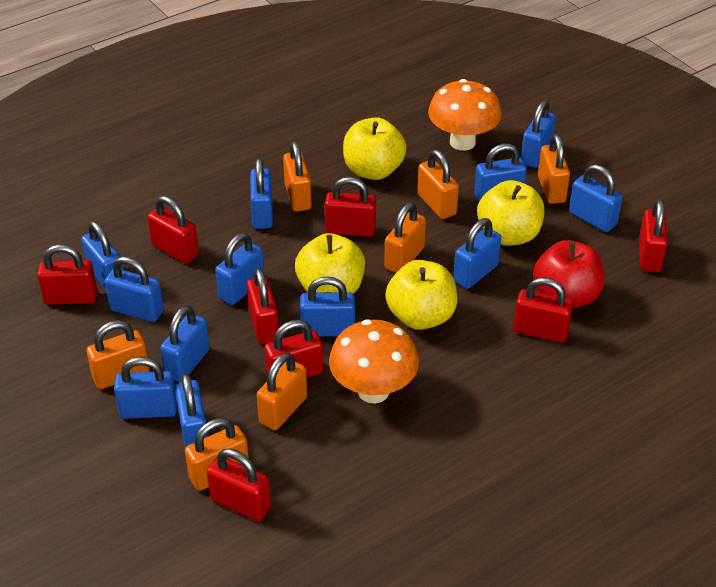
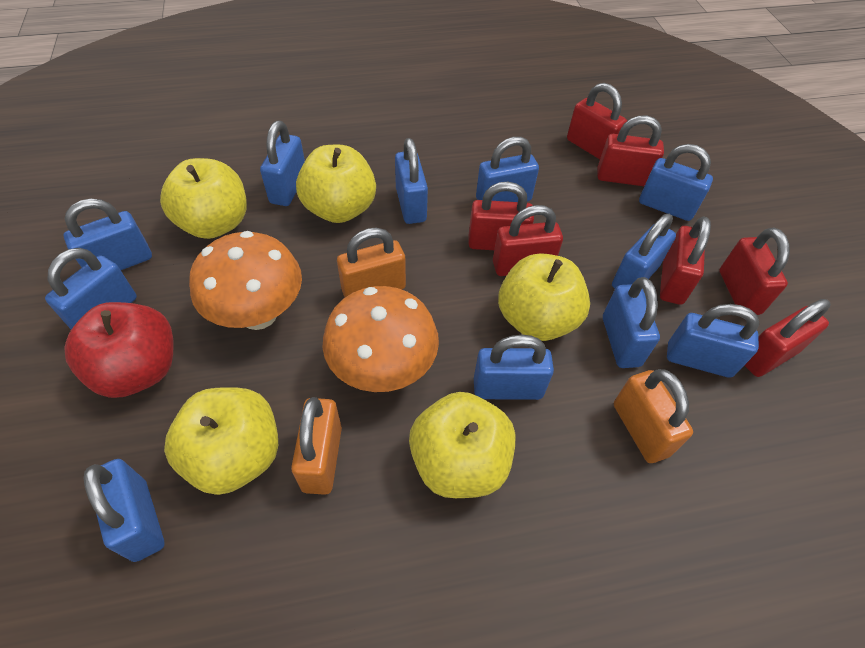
blue padlock: 12 -> 11
orange padlock: 7 -> 3
red padlock: 8 -> 7
yellow apple: 4 -> 5

